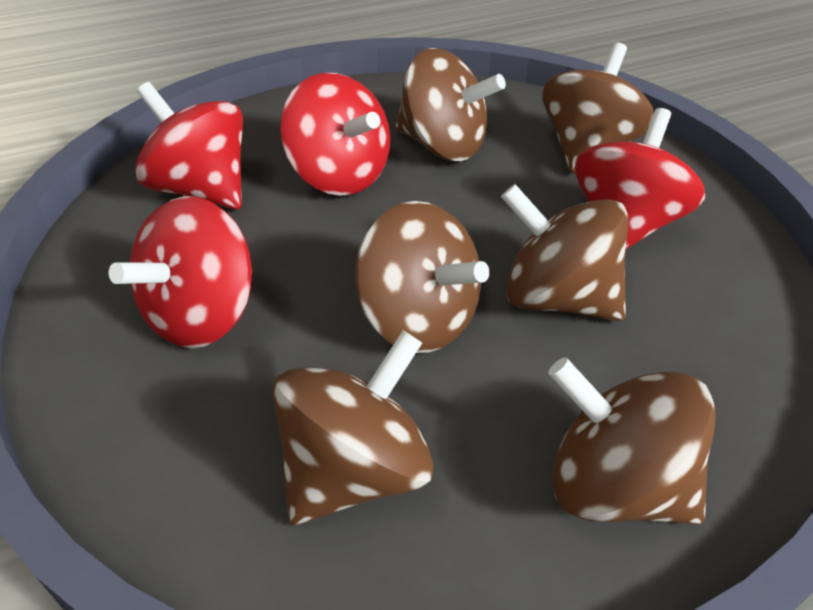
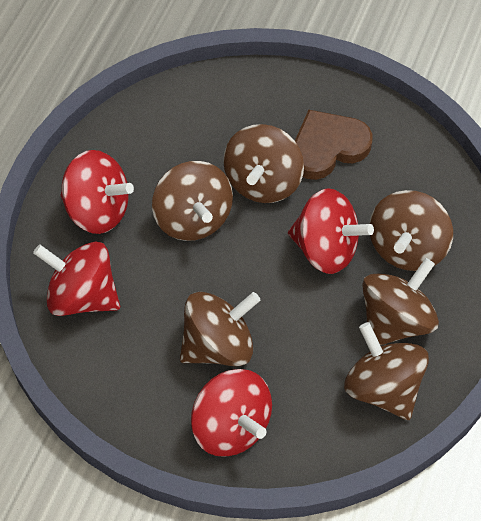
brown heart: 0 -> 1

